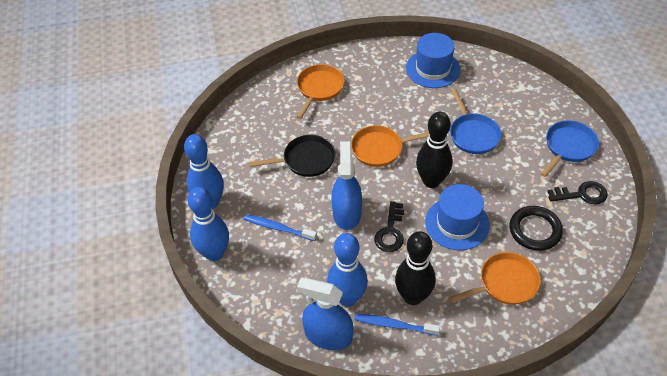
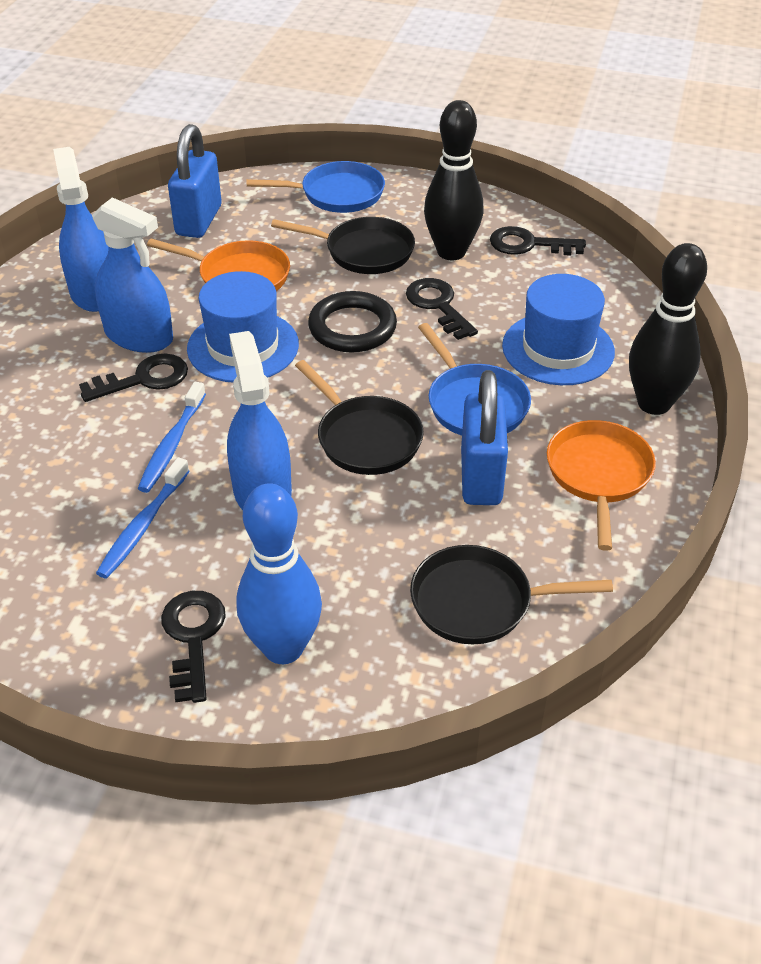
black key: 2 -> 4
black pan: 1 -> 3
blue bowling pin: 3 -> 1
blue padlock: 0 -> 2
blue spray bottle: 2 -> 3
orange pan: 3 -> 2

